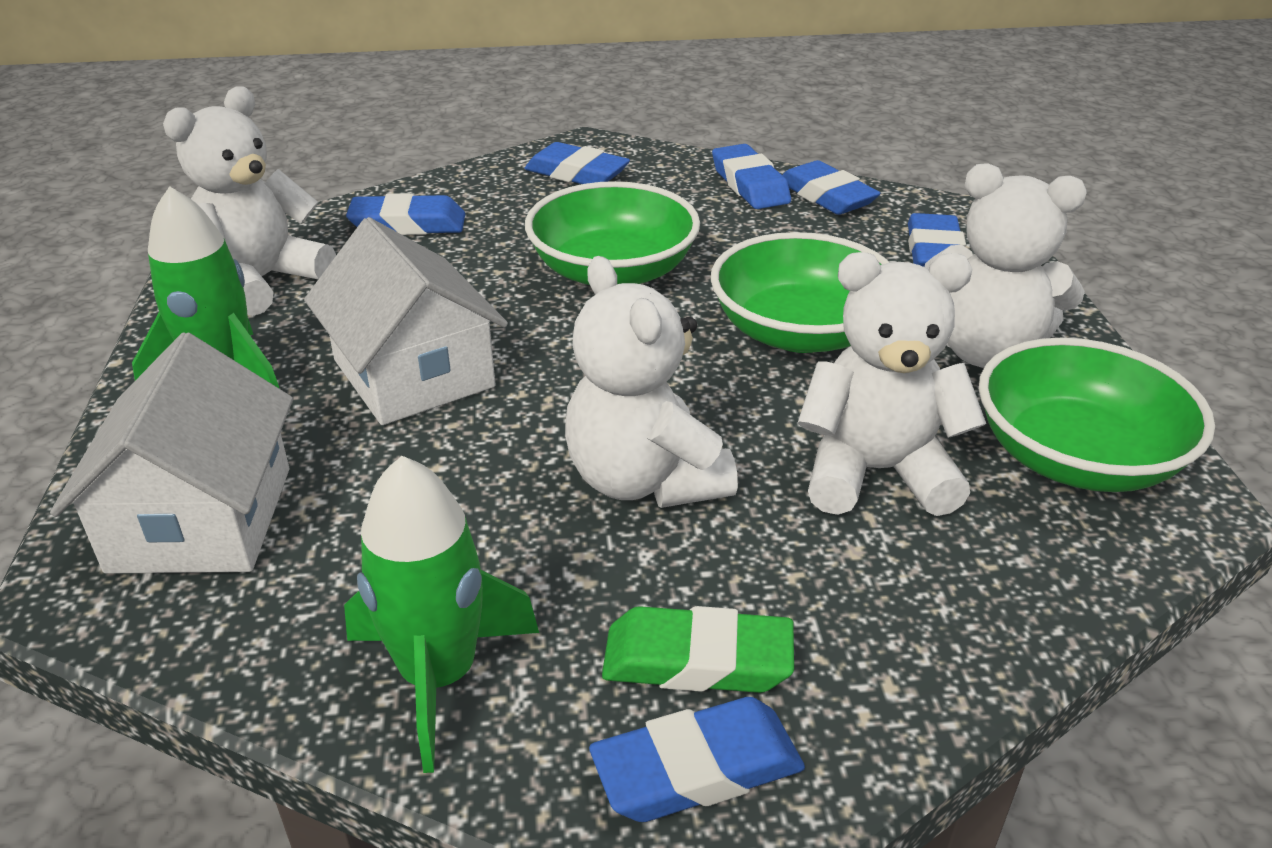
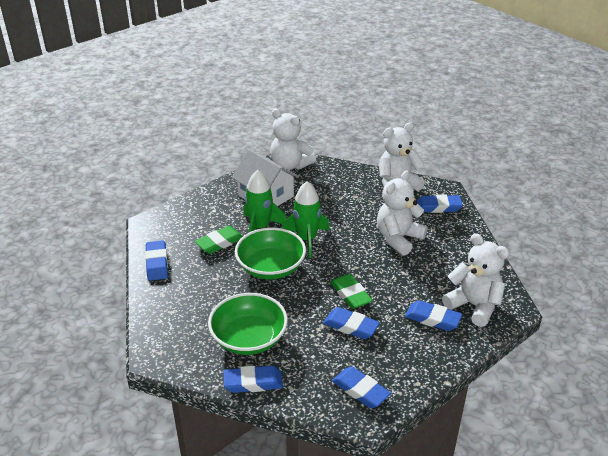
green bowl: 3 -> 2
green eraser: 1 -> 2
white house: 2 -> 1

